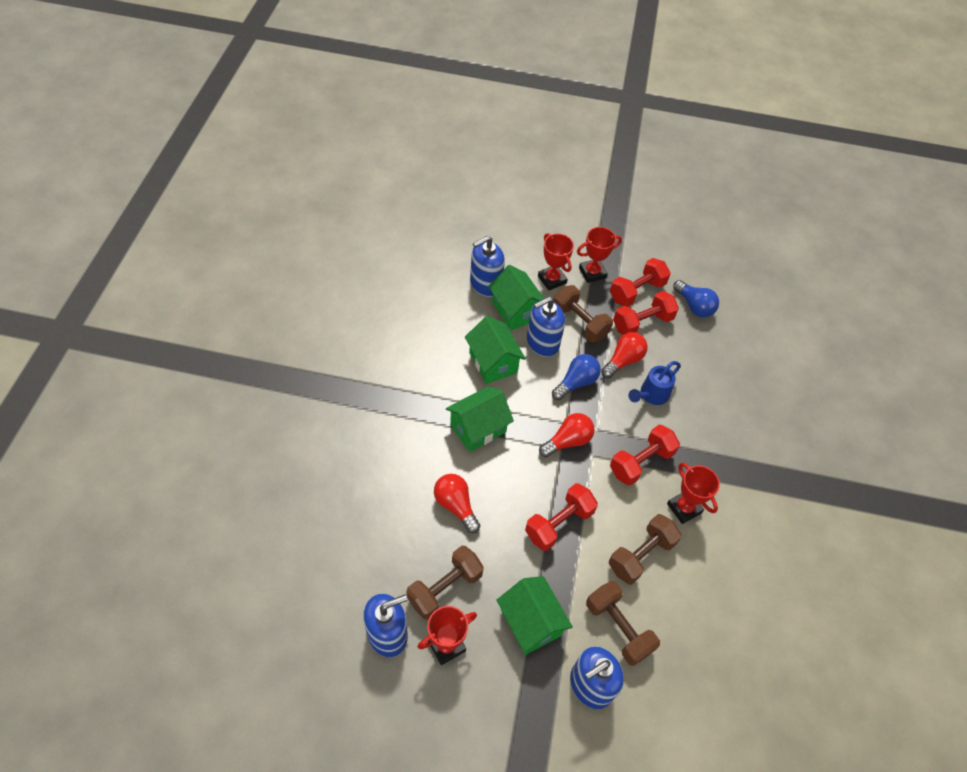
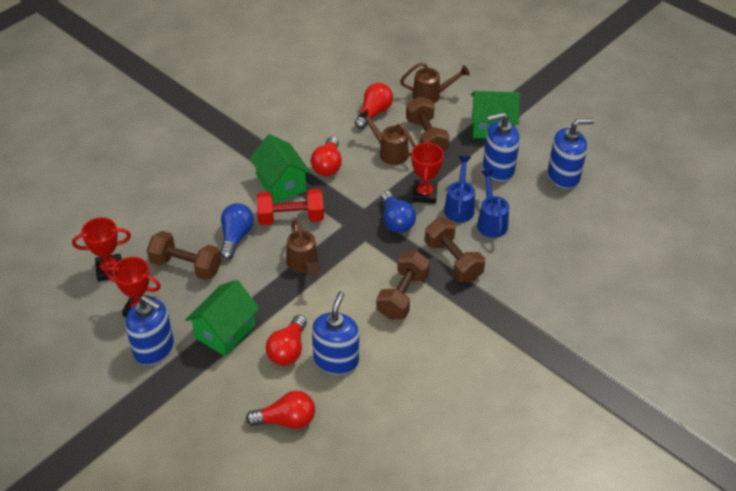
blue watering can: 1 -> 2
brown watering can: 0 -> 3
green house: 4 -> 3
red dumbbell: 4 -> 1
red light bulb: 3 -> 4
red trophy: 4 -> 3

